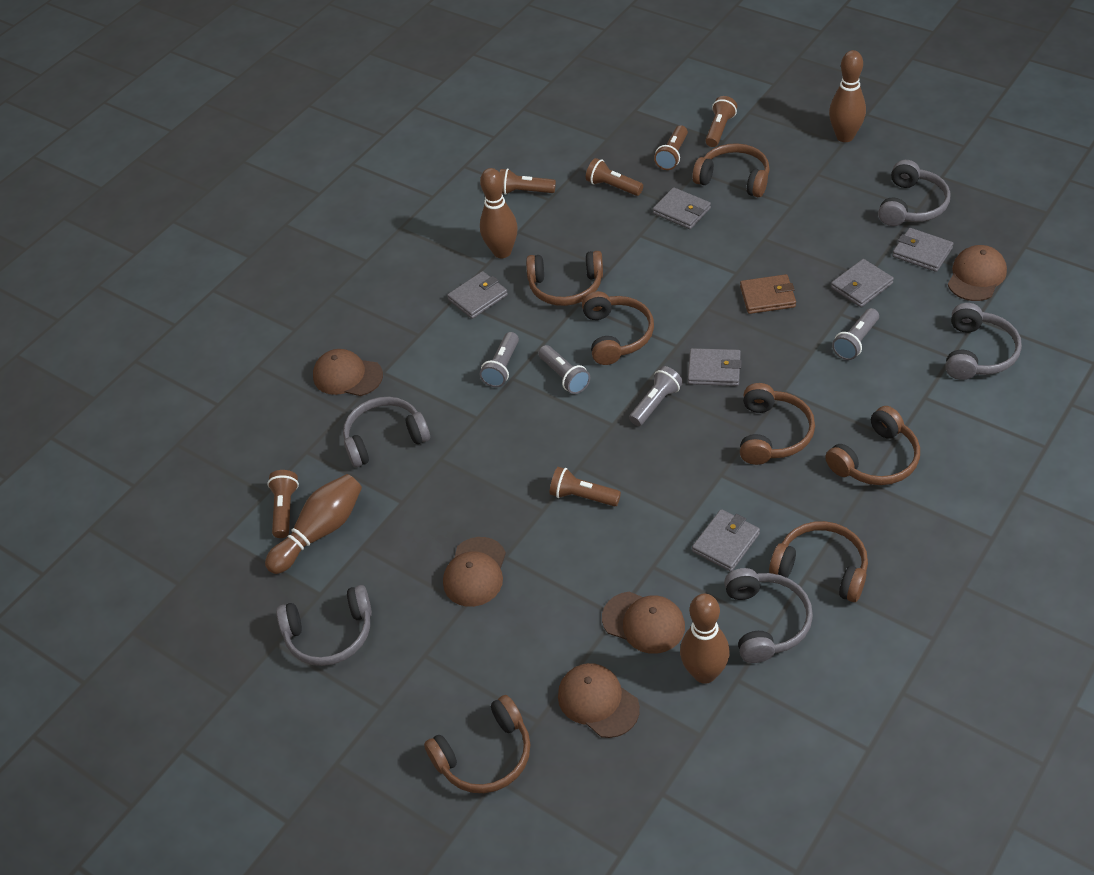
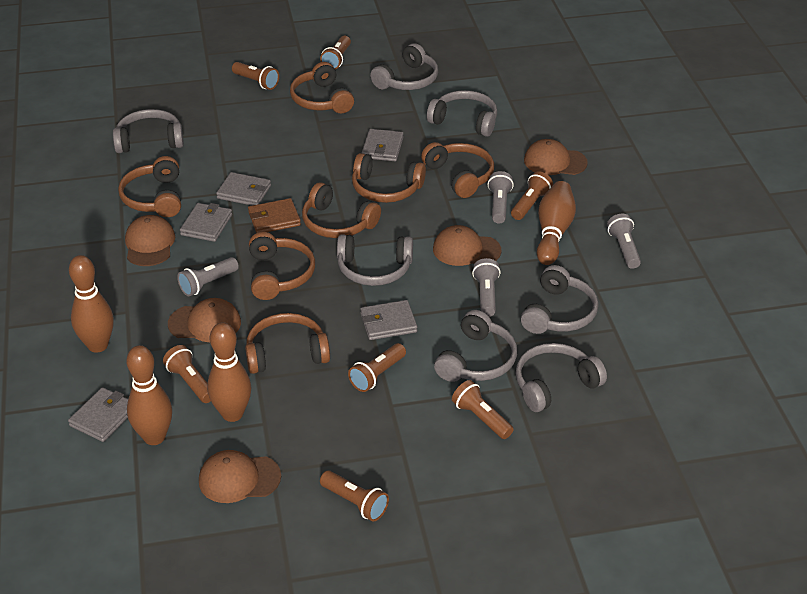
brown flashlight: 6 -> 7
grey headphones: 5 -> 7
grey wallet: 6 -> 5

